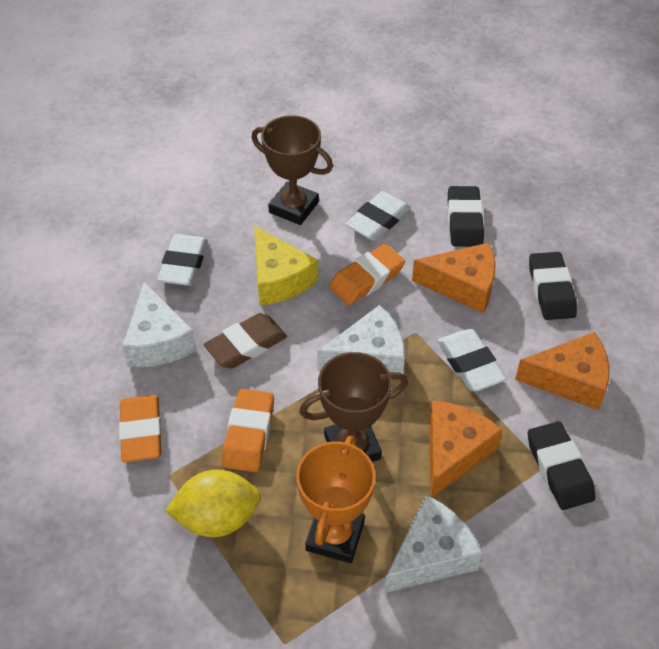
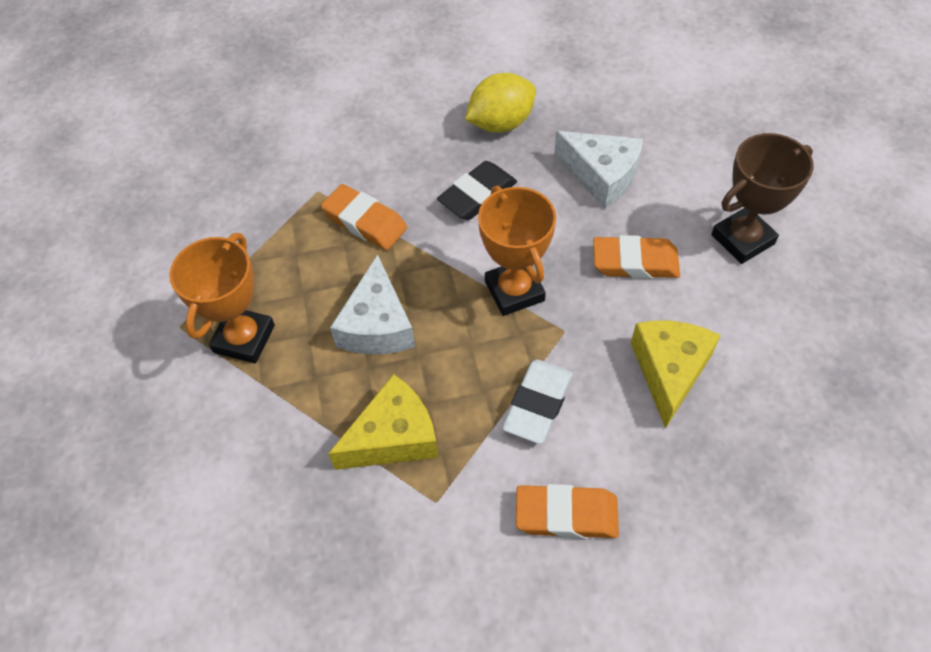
black eraser: 3 -> 1
brown eraser: 1 -> 0
brown trophy: 2 -> 1
orange cheese: 3 -> 0
orange trophy: 1 -> 2
white cheese: 3 -> 2
white eraser: 3 -> 1
yellow cheese: 1 -> 2

